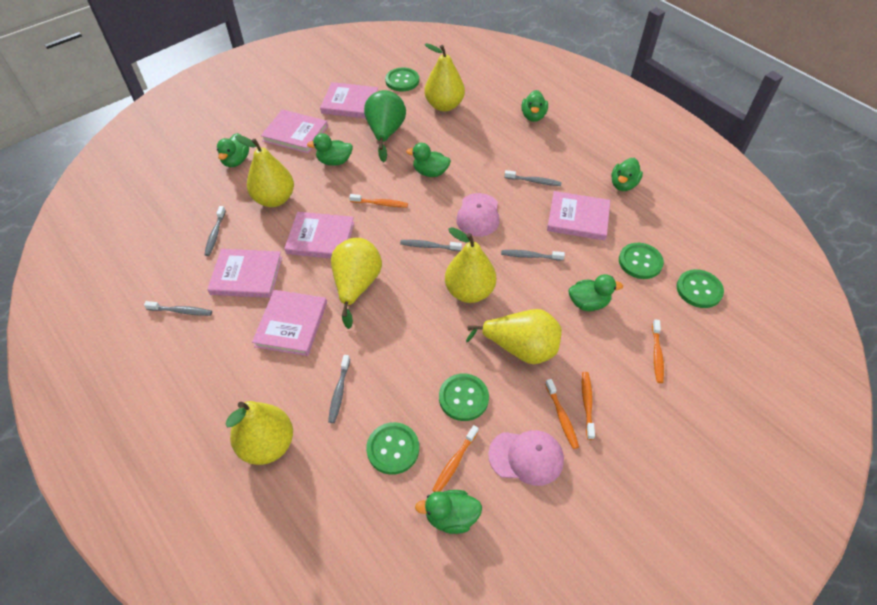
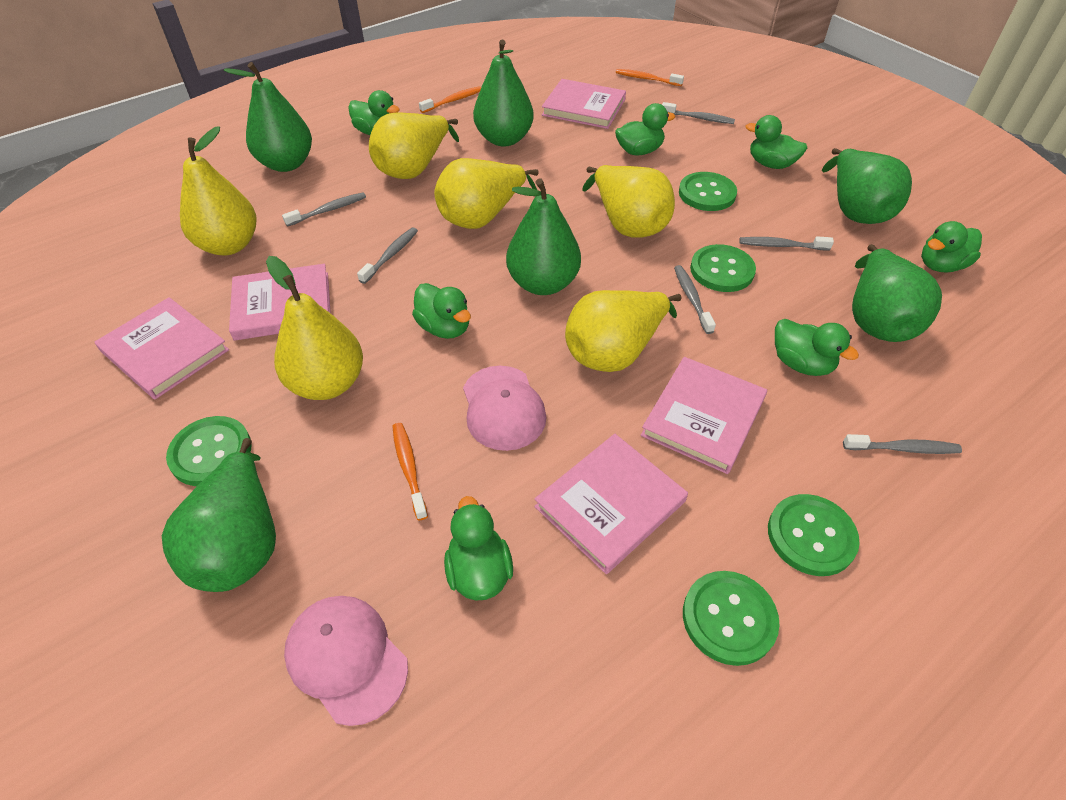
green pear: 1 -> 6
orange toothbrush: 5 -> 3
pink book: 6 -> 5

